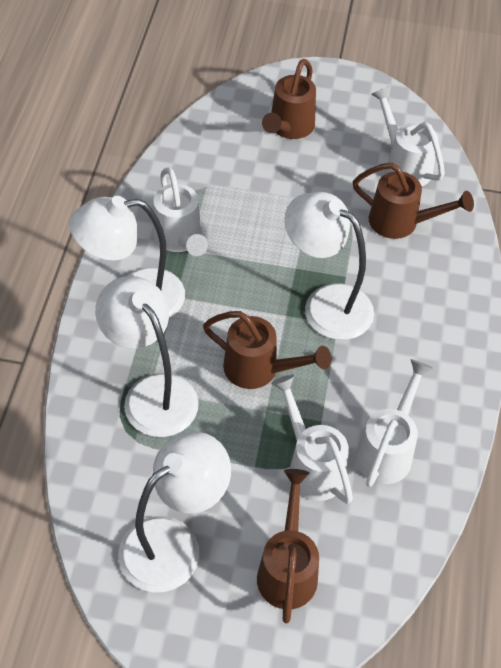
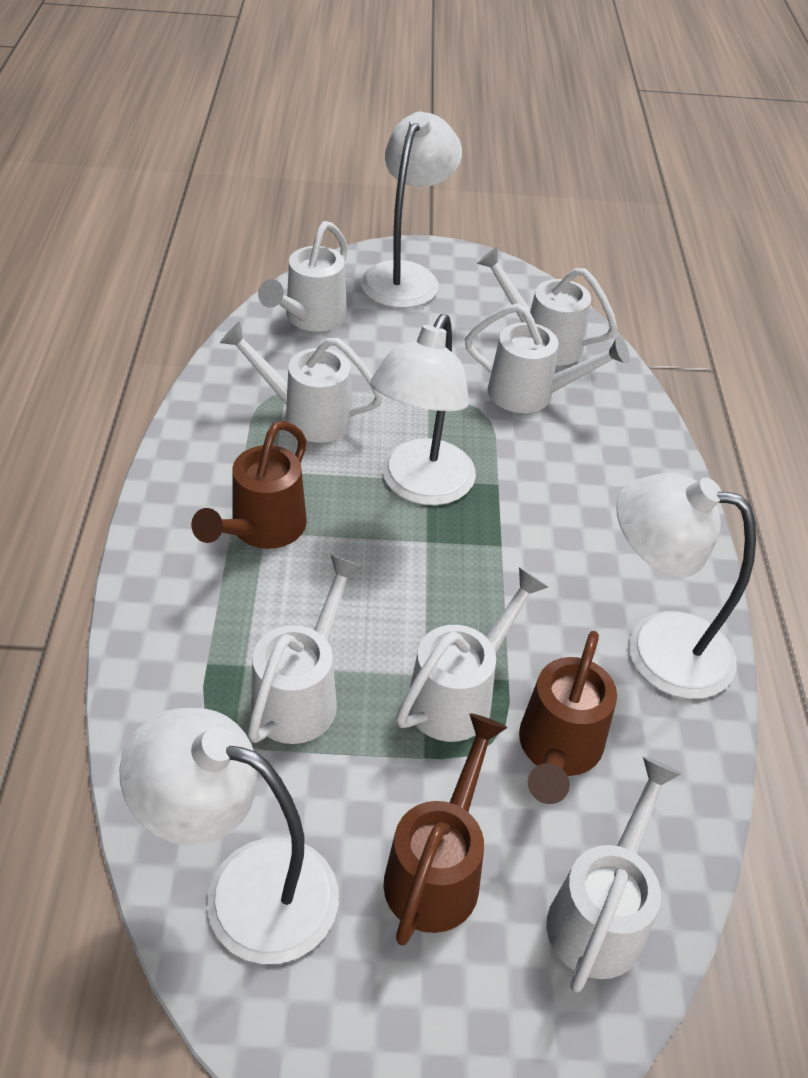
brown watering can: 4 -> 3
white watering can: 4 -> 7

